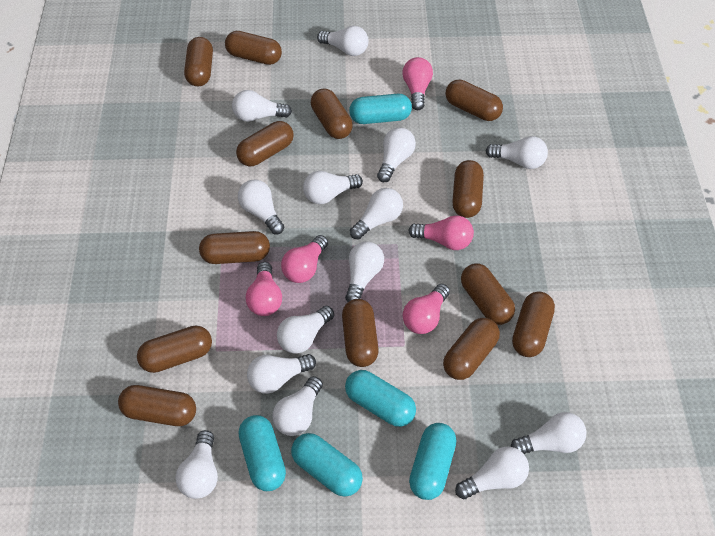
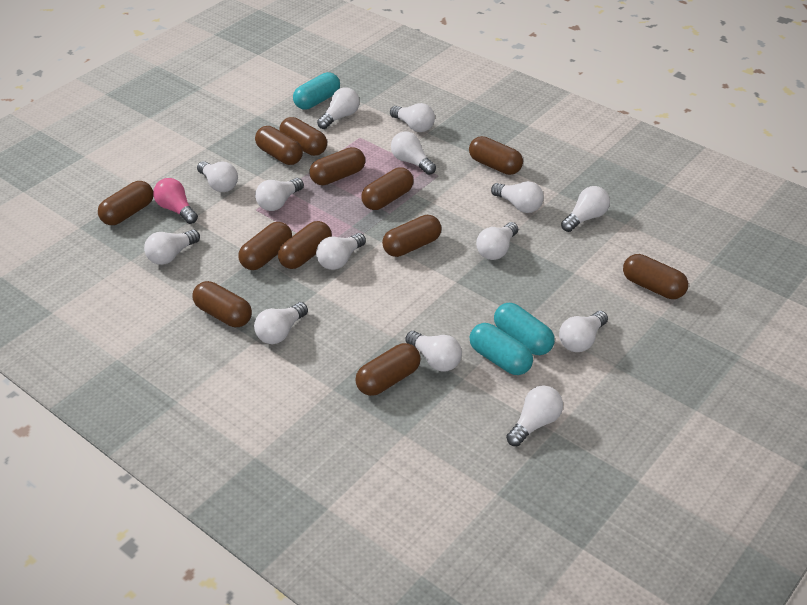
brown capsule: 13 -> 12
pink light bulb: 5 -> 1
turquoise capsule: 5 -> 3

